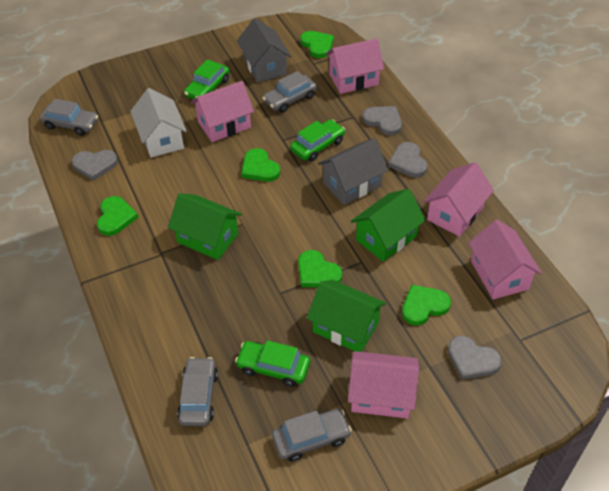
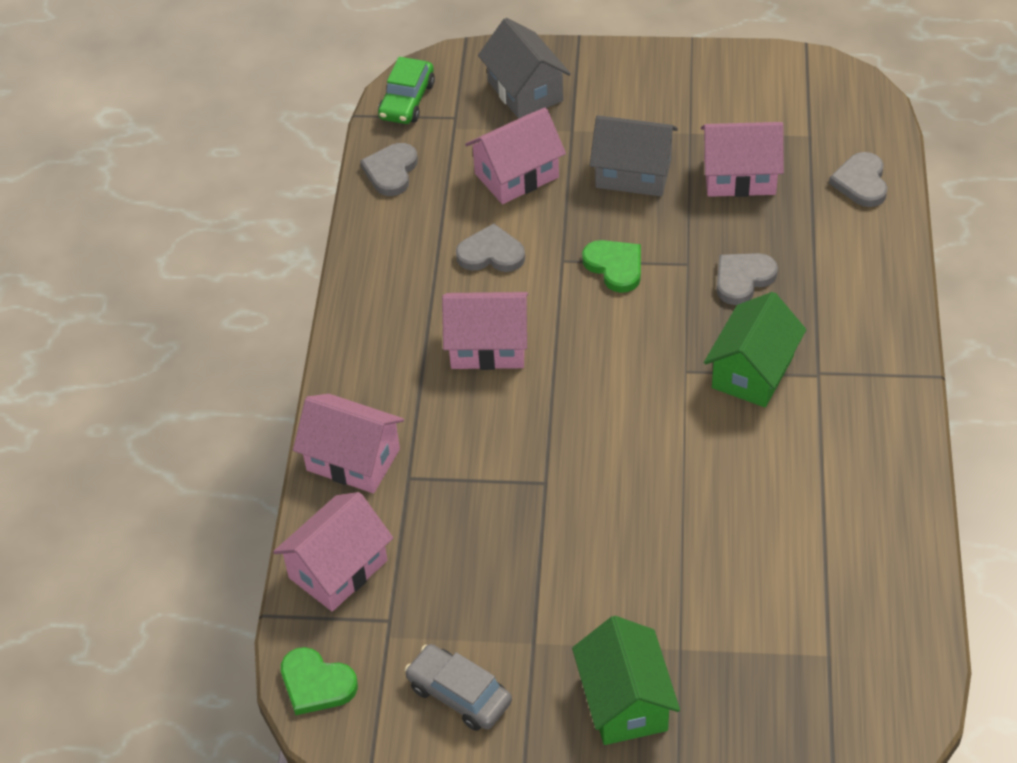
green car: 3 -> 1
green heart: 5 -> 2
green house: 3 -> 2
grey car: 4 -> 1
white house: 1 -> 0

